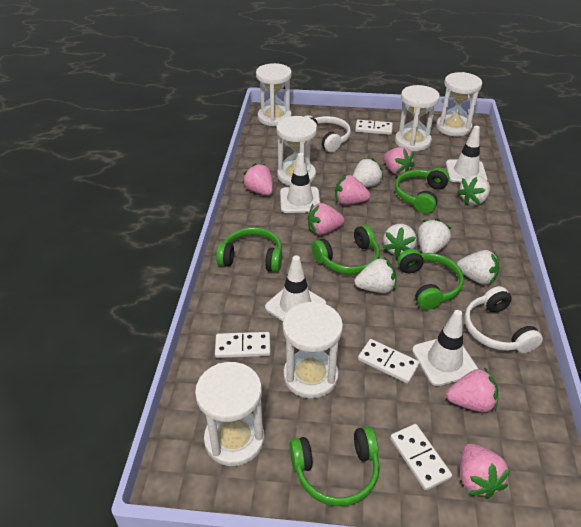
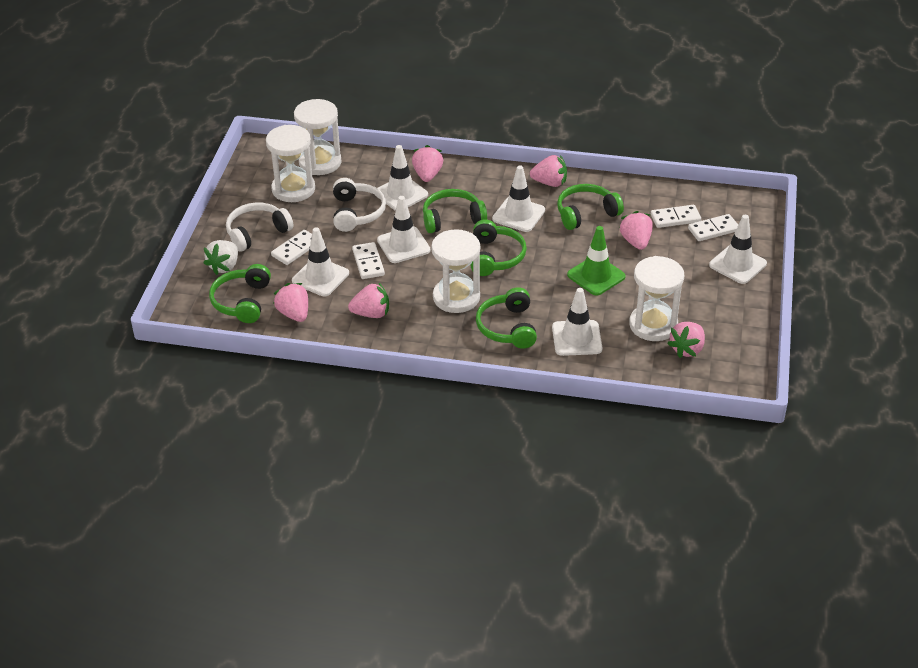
green traffic cone: 0 -> 1
white hourglass: 6 -> 4
white strawberry: 6 -> 1
white traffic cone: 4 -> 6

